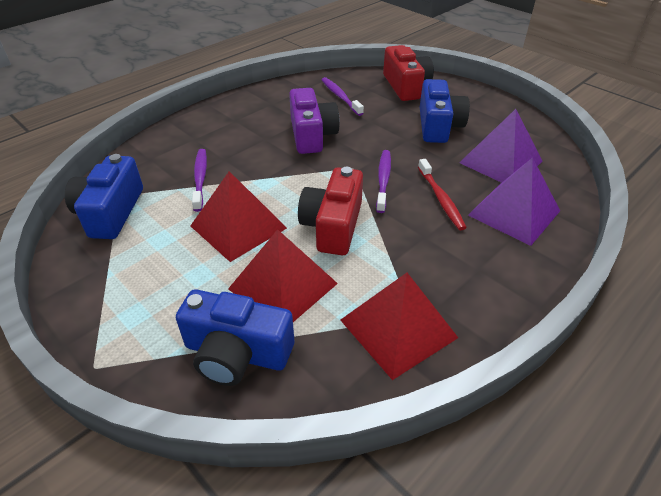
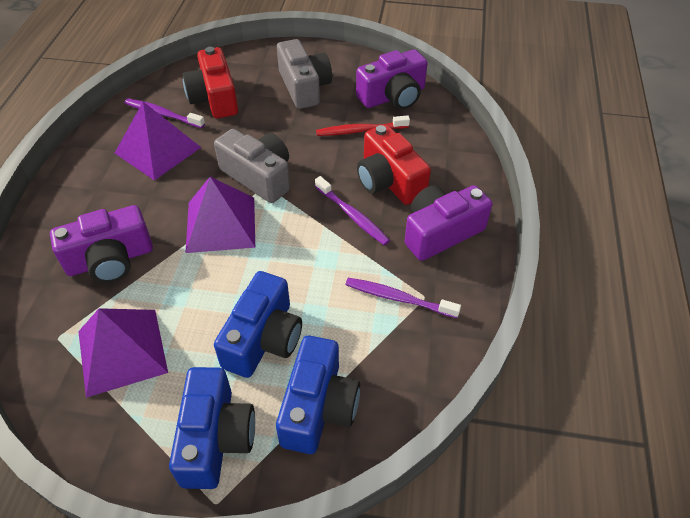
grey camera: 0 -> 2
purple camera: 1 -> 3
purple pyramid: 2 -> 3
red pyramid: 3 -> 0

